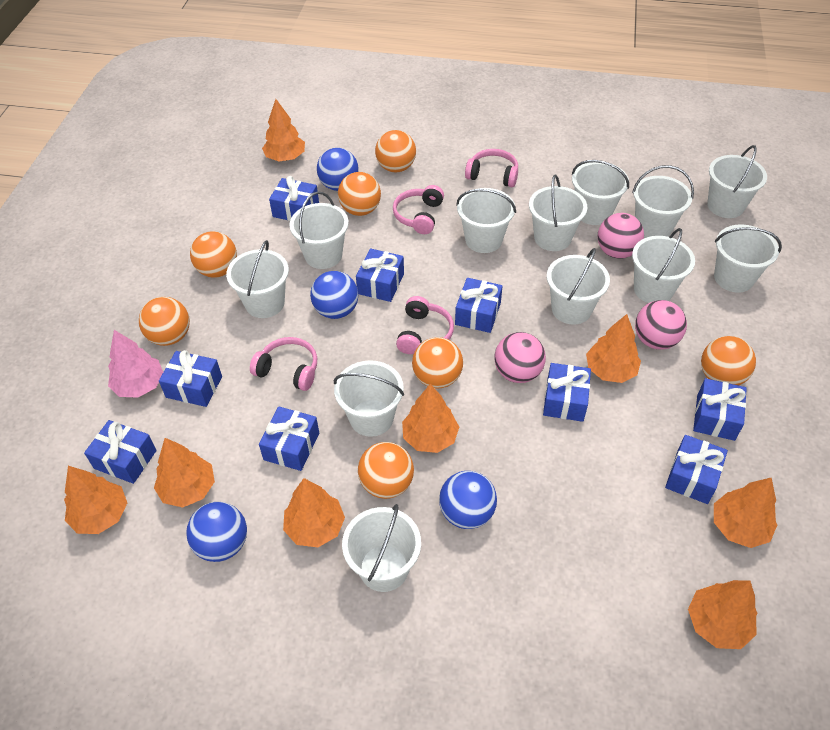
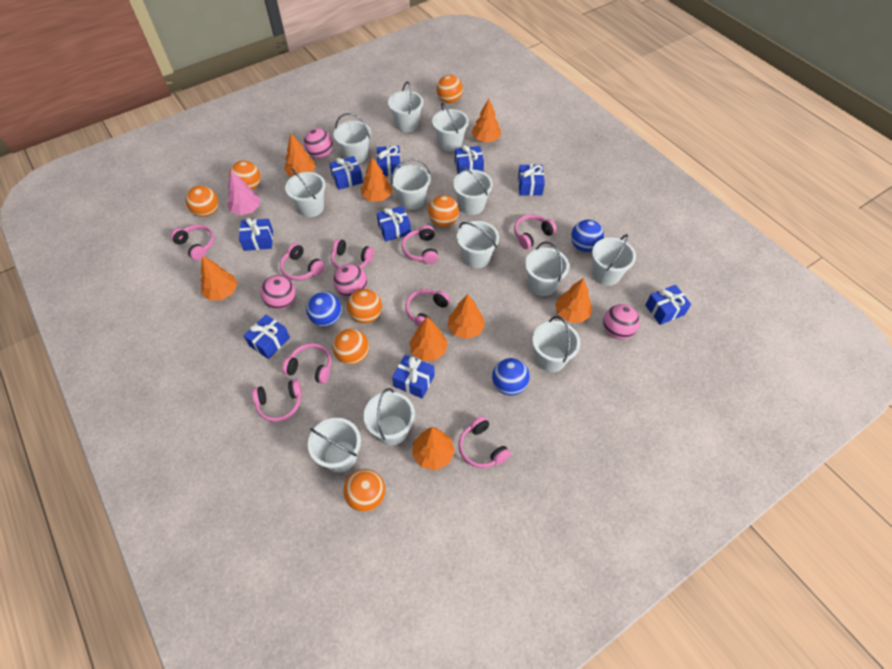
blue ball: 4 -> 3
pink ball: 3 -> 4
pink headphones: 4 -> 9

